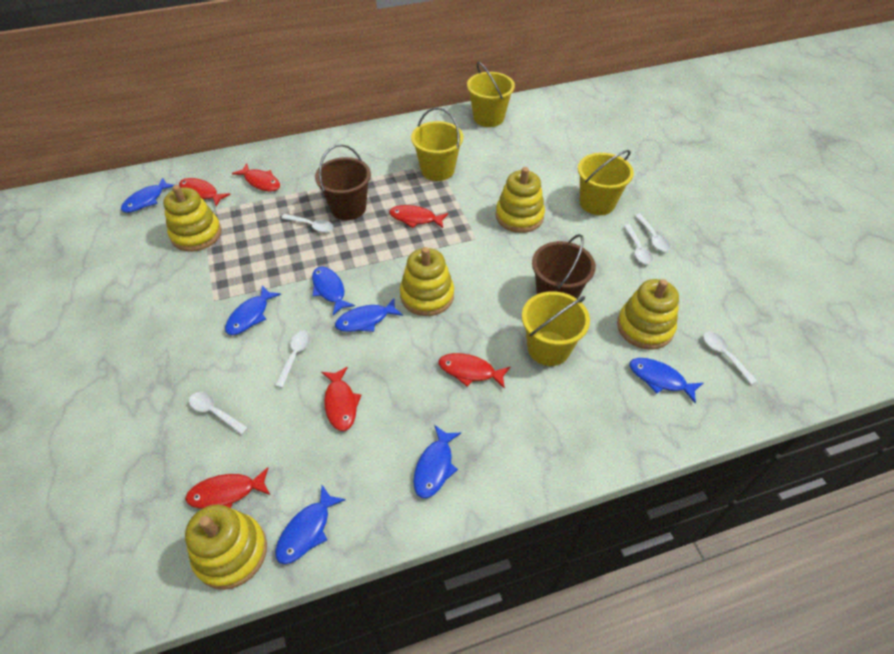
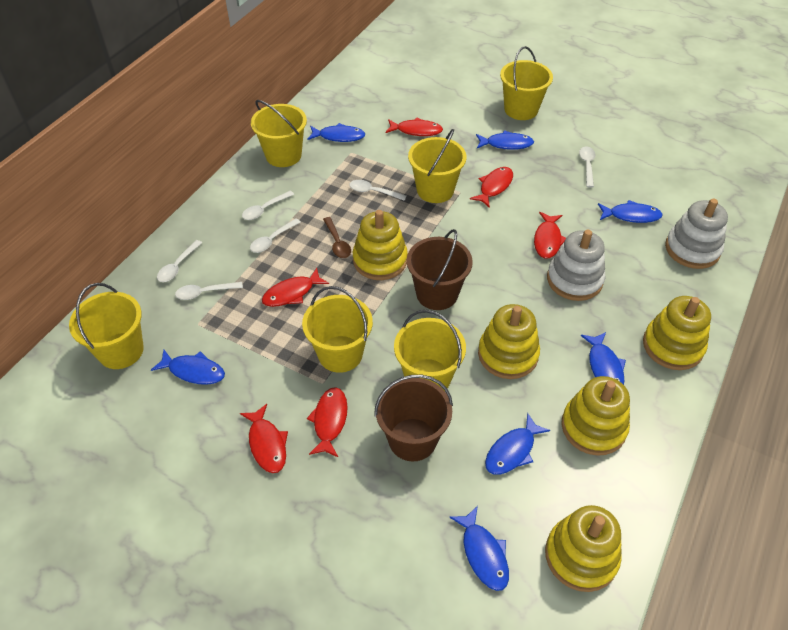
brown spoon: 0 -> 1
white stacking toy: 0 -> 2
yellow bucket: 4 -> 6

